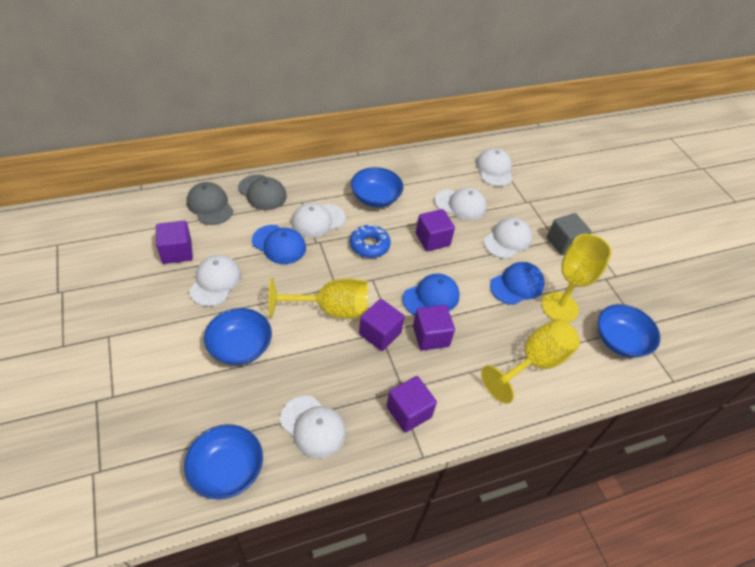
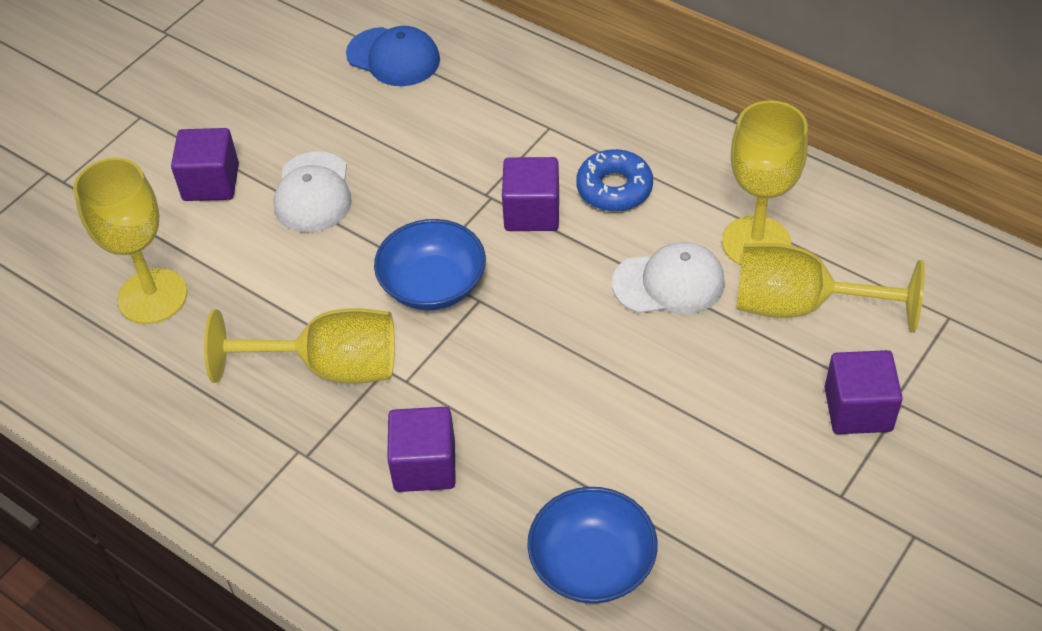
blue bowl: 4 -> 2
blue cap: 3 -> 1
grey cap: 2 -> 0
grey cube: 1 -> 0
purple cube: 5 -> 4
white cap: 6 -> 2
yellow goblet: 3 -> 4

